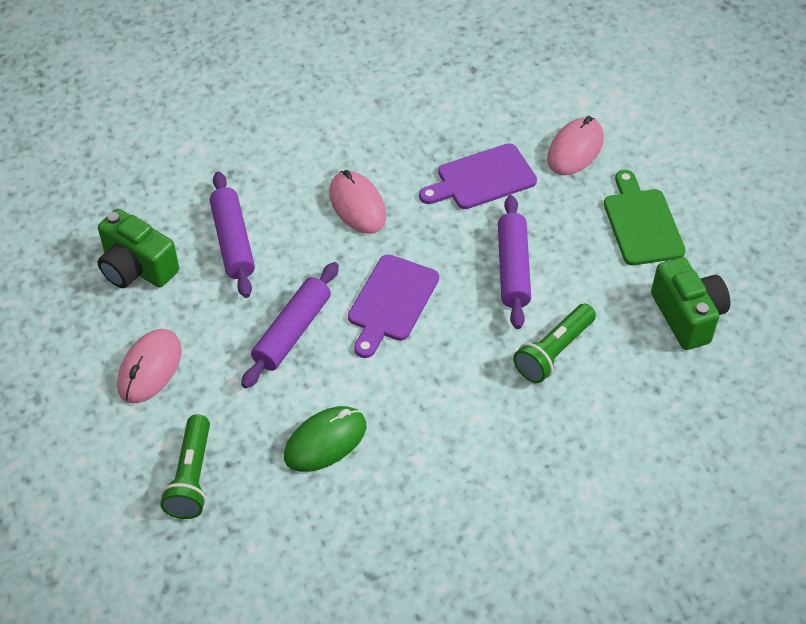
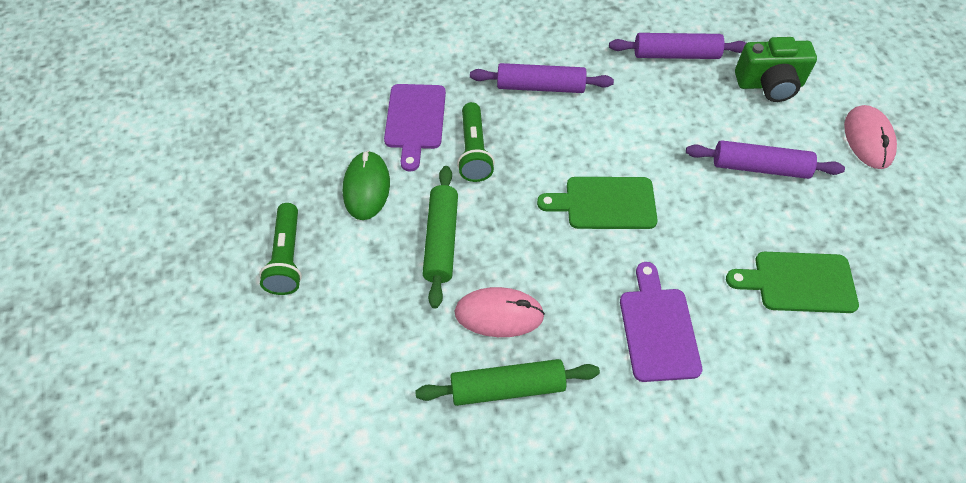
green camera: 2 -> 1
green cutting board: 1 -> 2
green rolling pin: 0 -> 2
pink mouse: 3 -> 2

